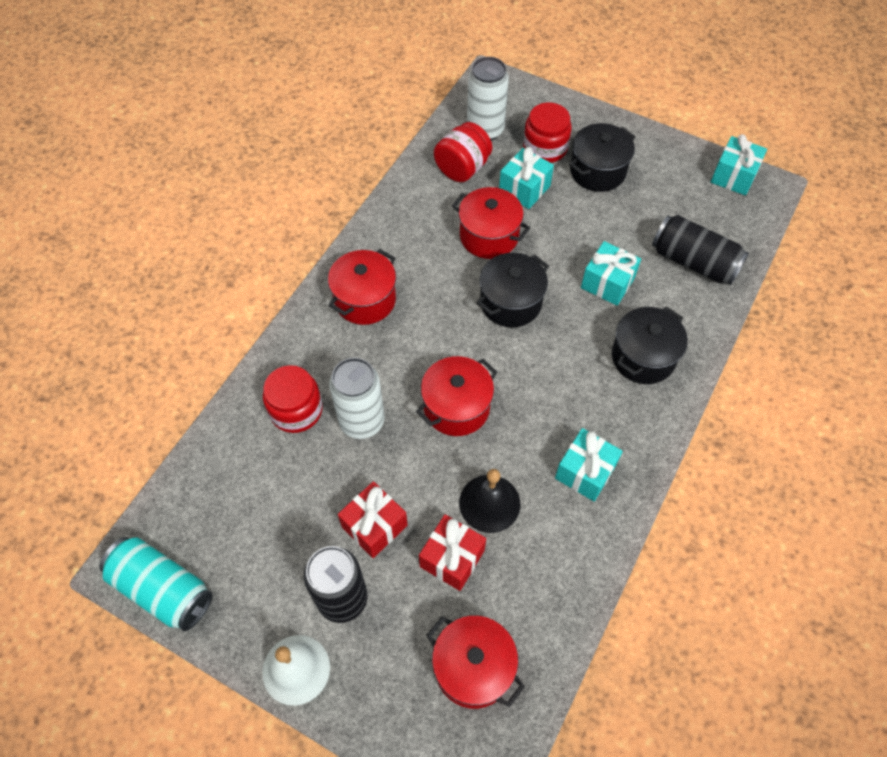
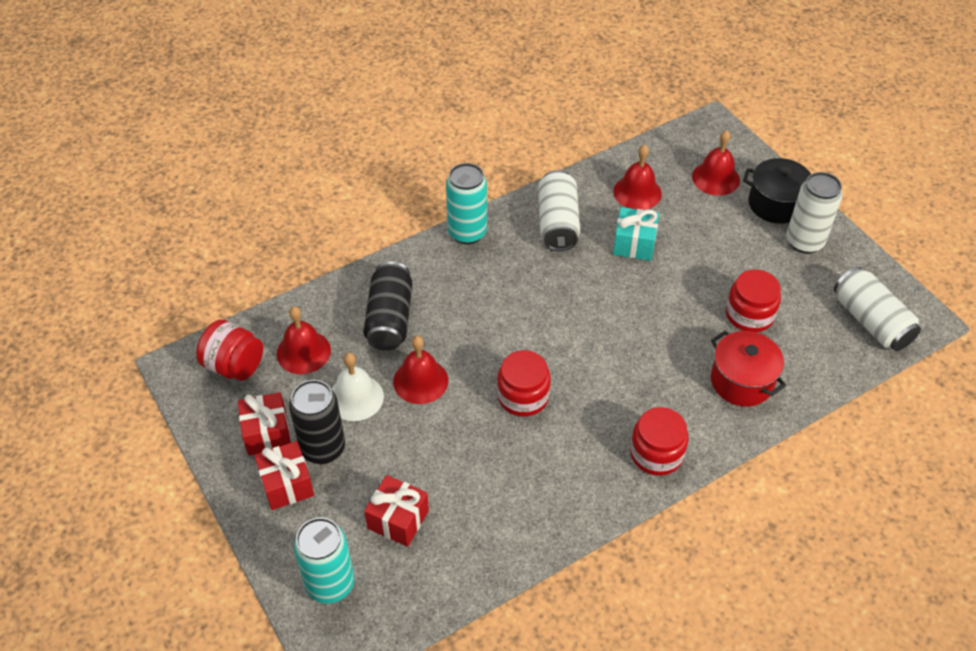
black bell: 1 -> 0
black pot: 3 -> 1
red bell: 0 -> 4
red gift: 2 -> 3
red jar: 3 -> 4
red pot: 4 -> 1
turquoise can: 1 -> 2
turquoise gift: 4 -> 1
white can: 2 -> 3

